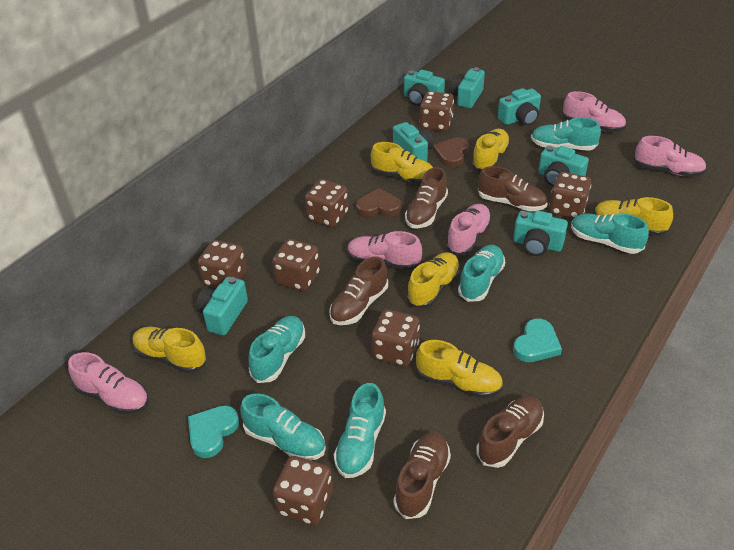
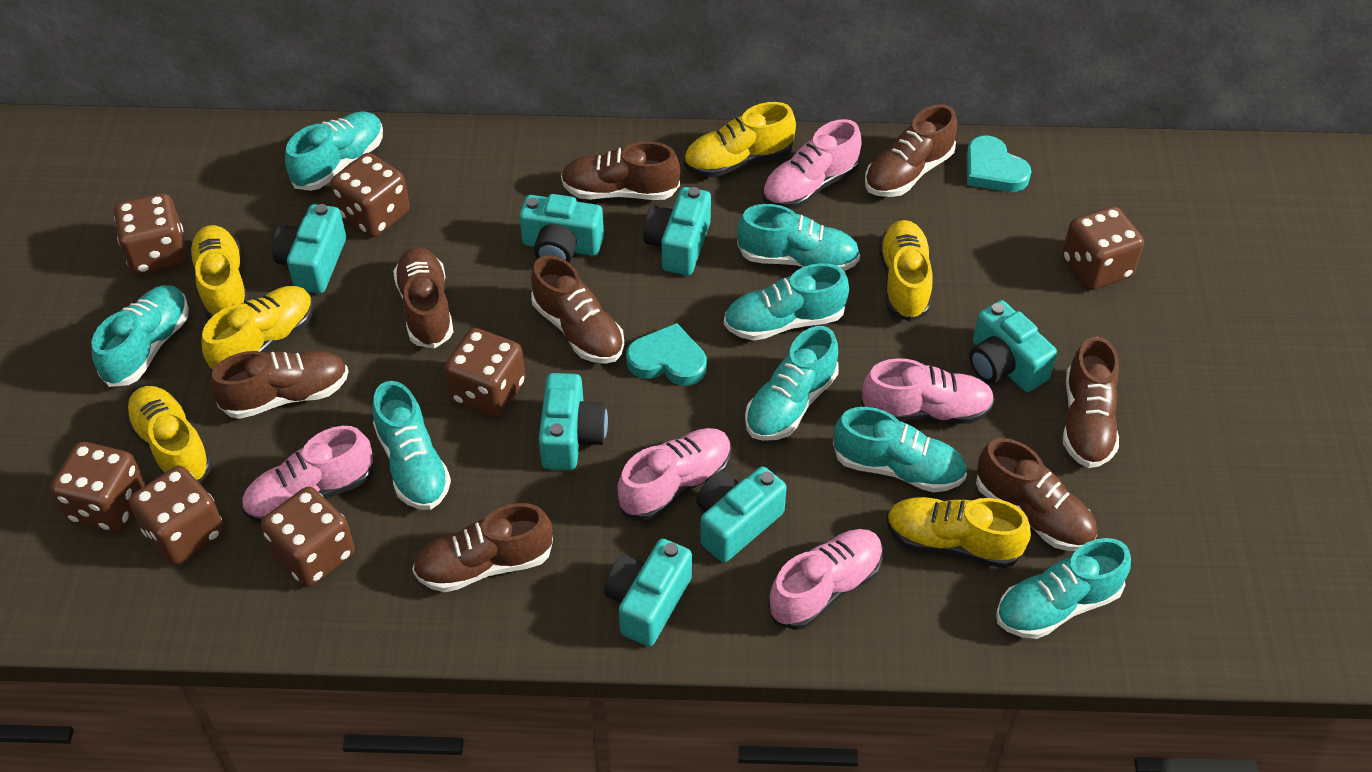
brown heart: 2 -> 0
brown shoe: 5 -> 8
turquoise shoe: 6 -> 8

